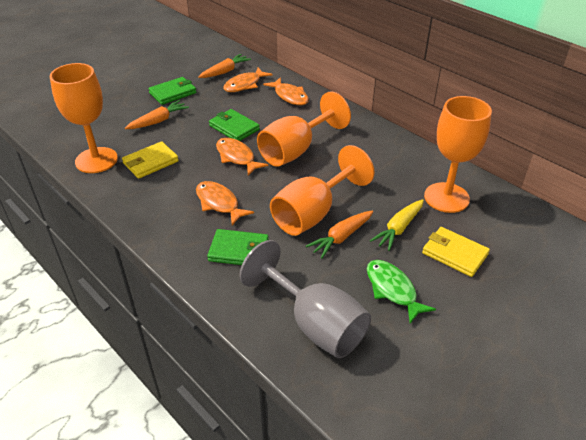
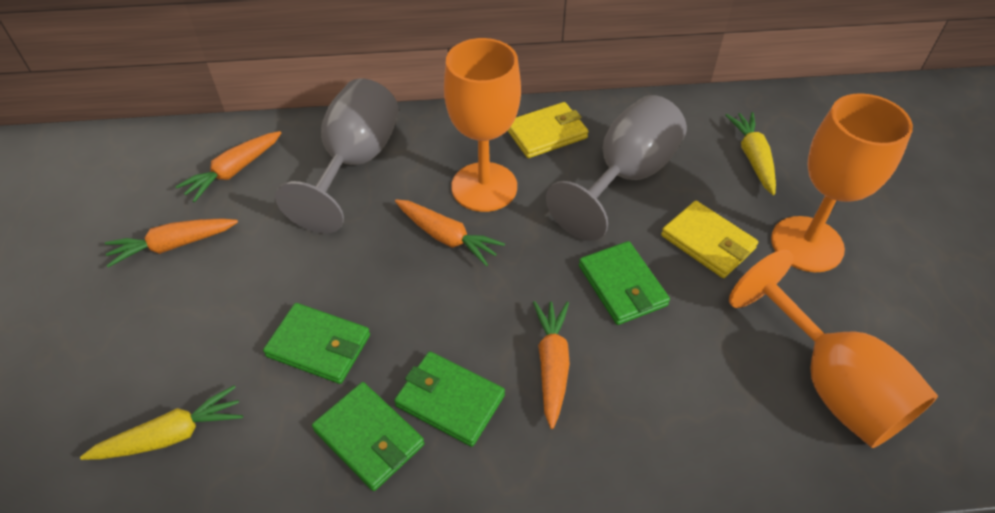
green fish: 1 -> 0
green wallet: 3 -> 4
grey goblet: 1 -> 2
orange carrot: 3 -> 4
orange fish: 4 -> 0
orange goblet: 4 -> 3
yellow carrot: 1 -> 2

